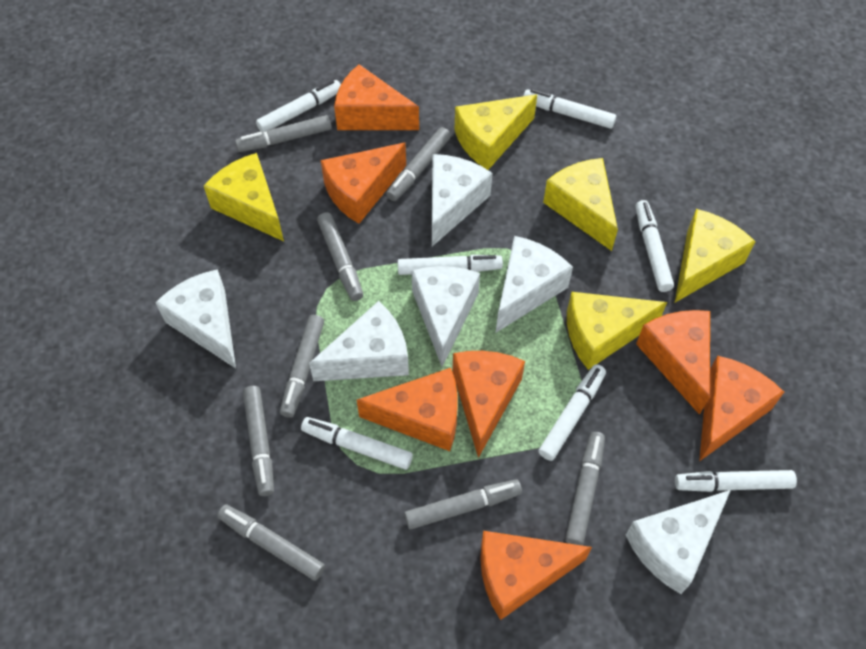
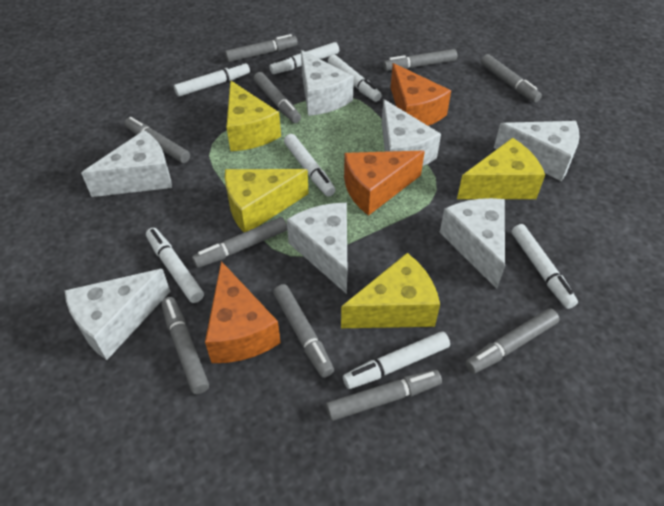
grey marker: 8 -> 10
orange cheese: 7 -> 3
white cheese: 6 -> 7
yellow cheese: 5 -> 4

